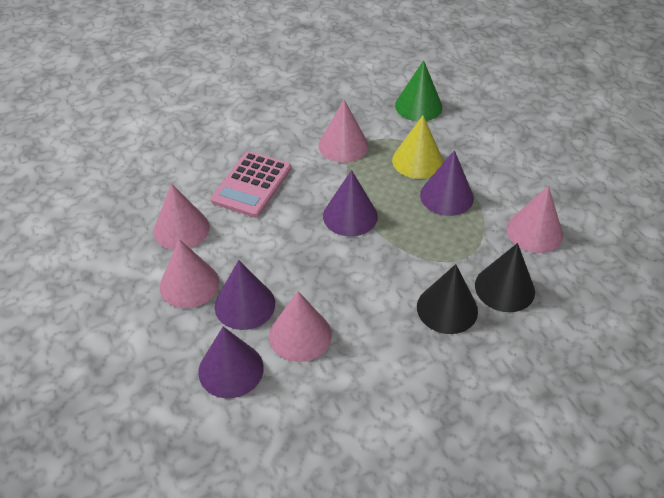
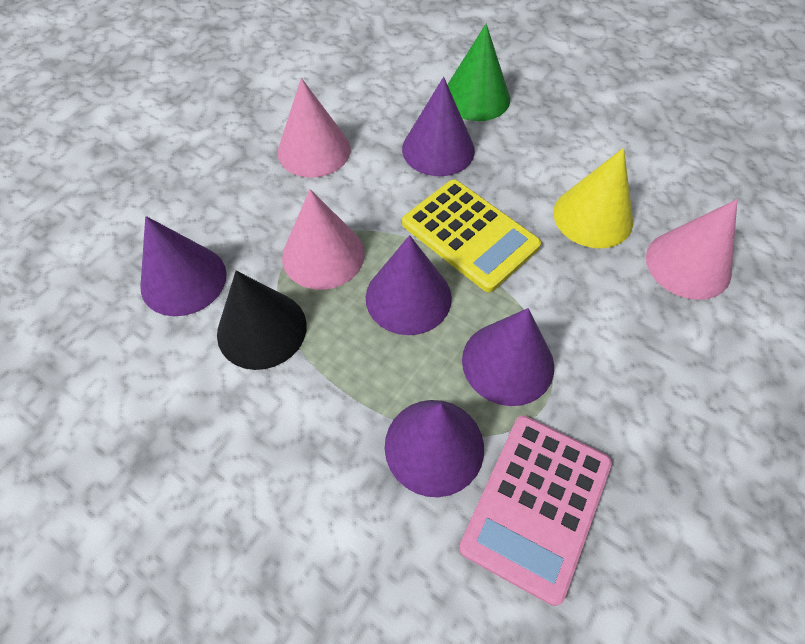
black cone: 2 -> 1
pink cone: 5 -> 3
purple cone: 4 -> 5
yellow calculator: 0 -> 1

